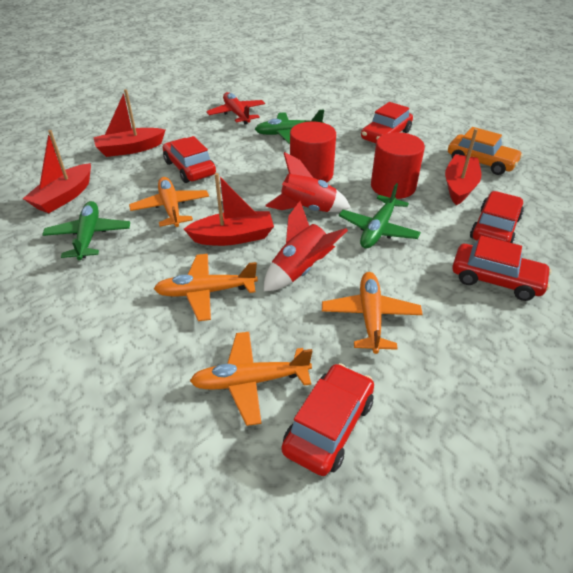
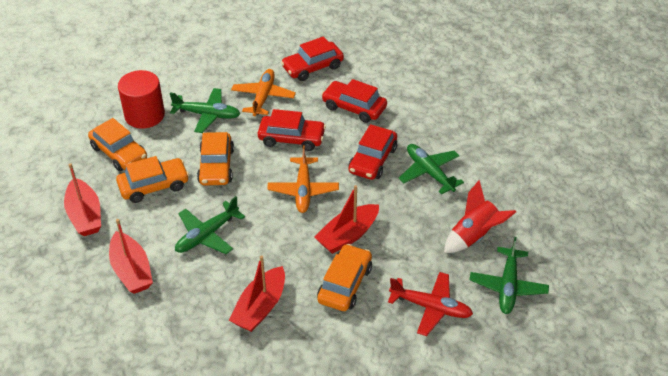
green plane: 3 -> 4
orange car: 1 -> 4
orange plane: 4 -> 2
red car: 5 -> 4
red cylinder: 2 -> 1
red rocket: 2 -> 1

